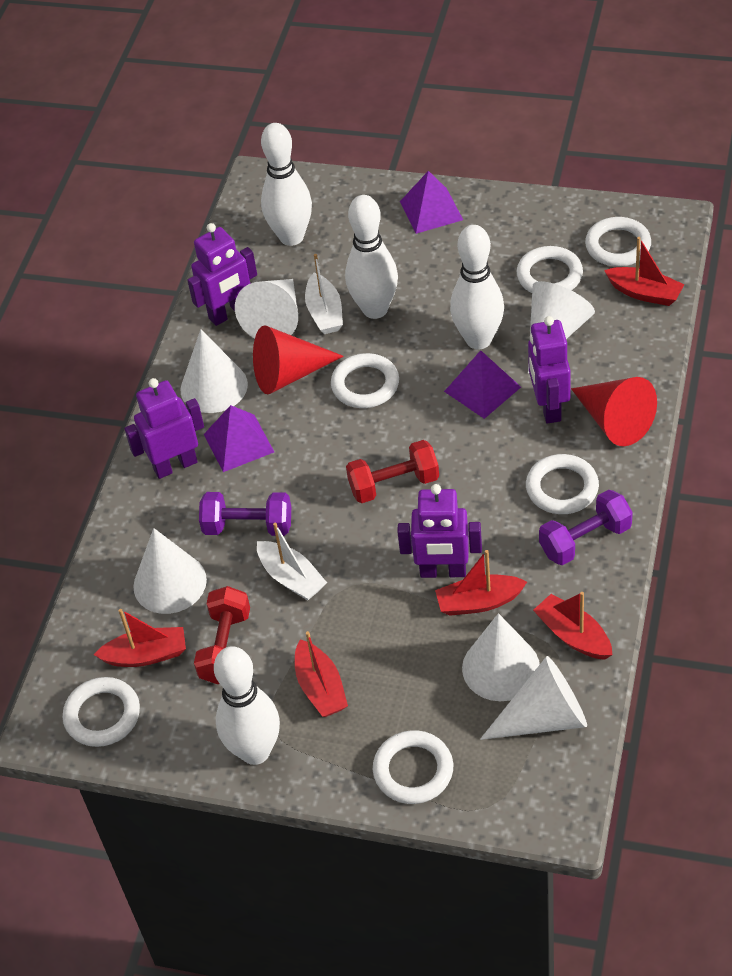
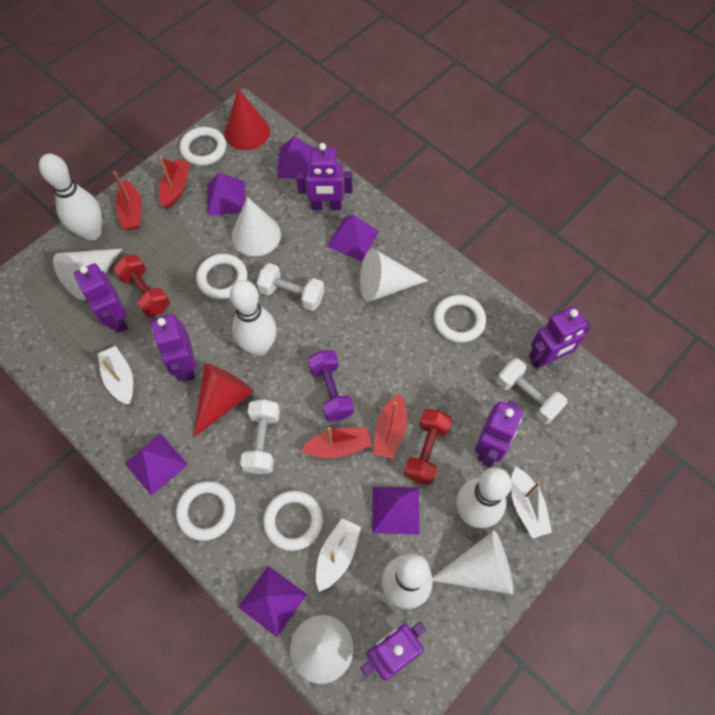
purple dumbbell: 2 -> 1
purple pyramid: 3 -> 6
purple robot: 4 -> 6
red boat: 5 -> 4
white boat: 2 -> 3
white cone: 6 -> 5
white dumbbell: 0 -> 3
white ring: 6 -> 5

